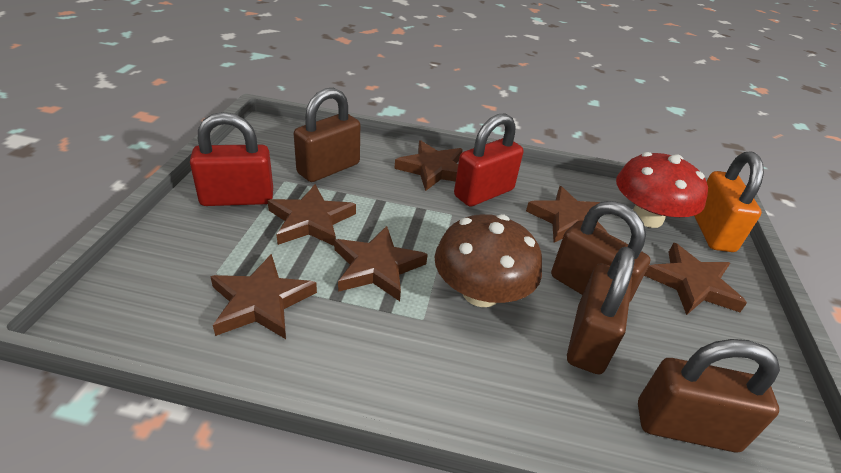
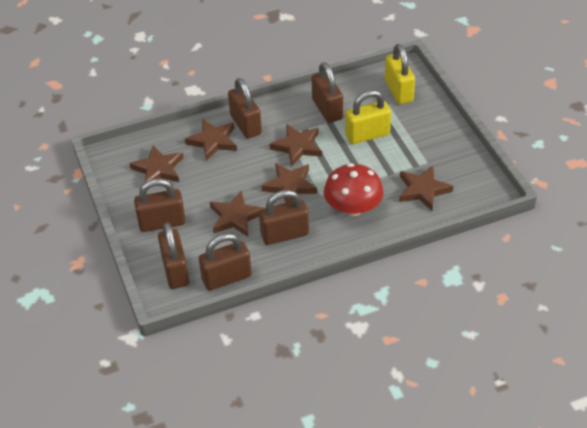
brown mushroom: 1 -> 0
brown padlock: 4 -> 6
orange padlock: 1 -> 0
red padlock: 2 -> 0
yellow padlock: 0 -> 2

